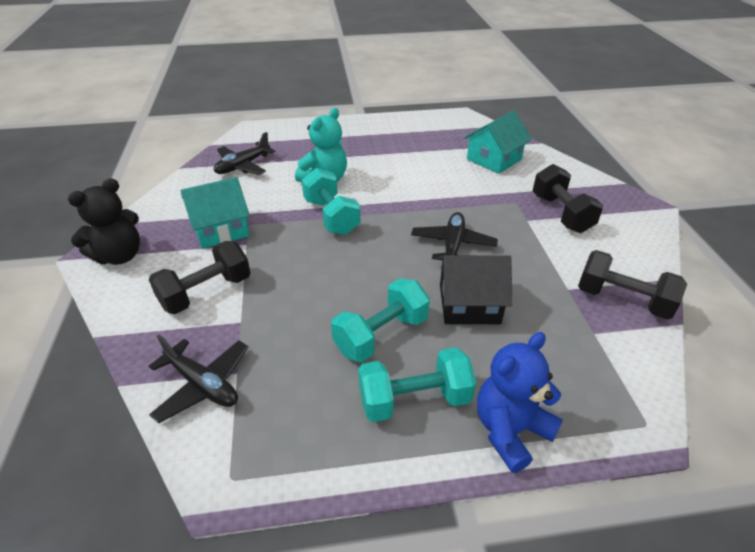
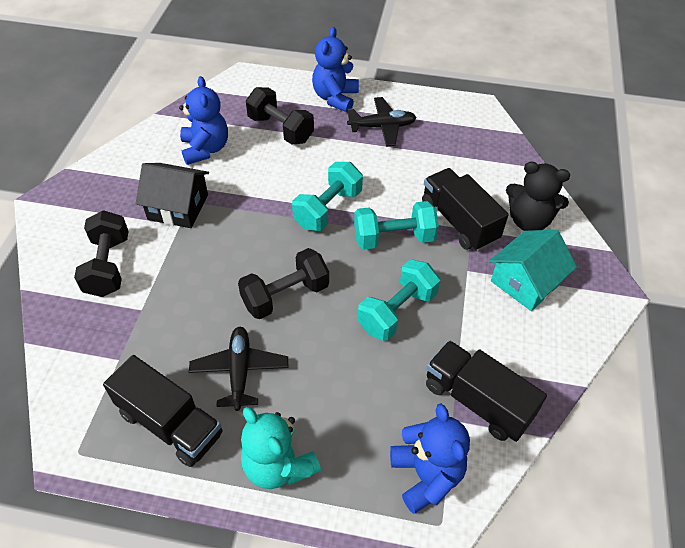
black plane: 3 -> 2
black truck: 0 -> 3
blue teddy bear: 1 -> 3
turquoise house: 2 -> 1

